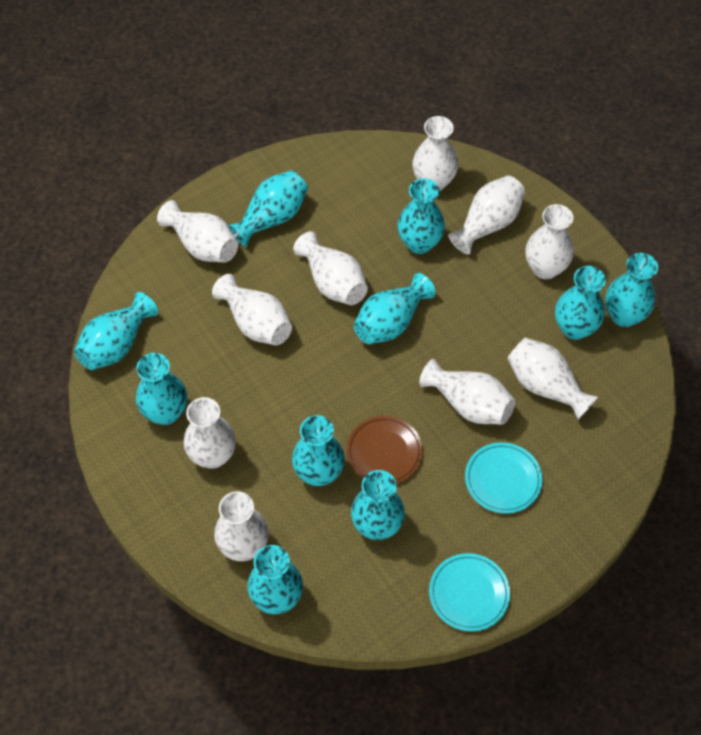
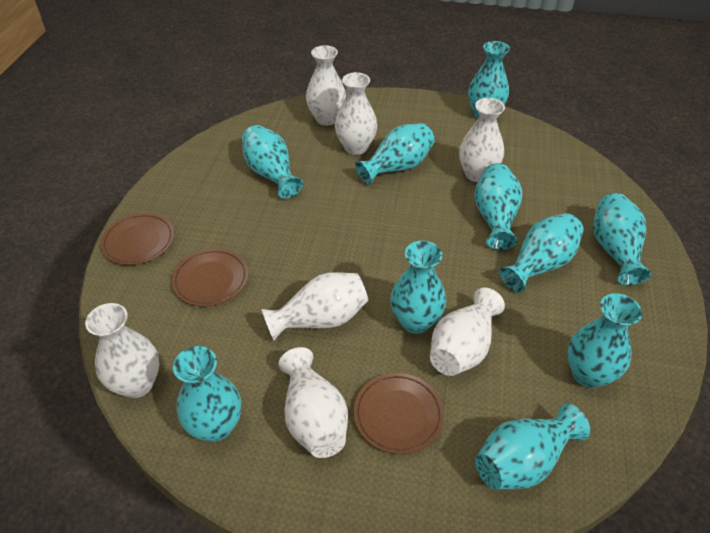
brown plate: 1 -> 3
turquoise plate: 2 -> 0
white vase: 10 -> 7

